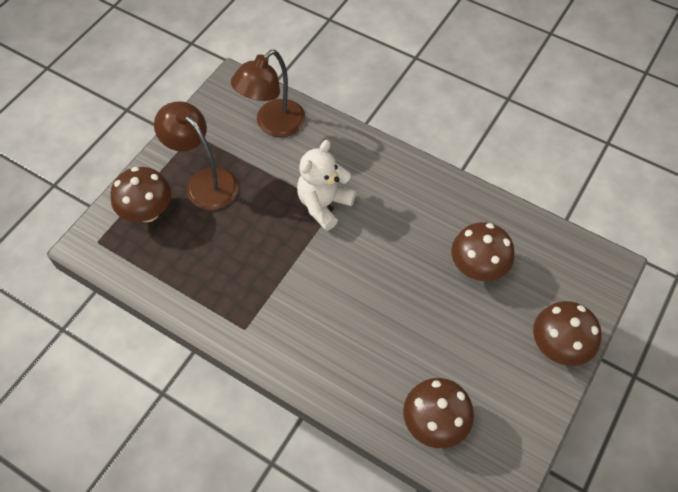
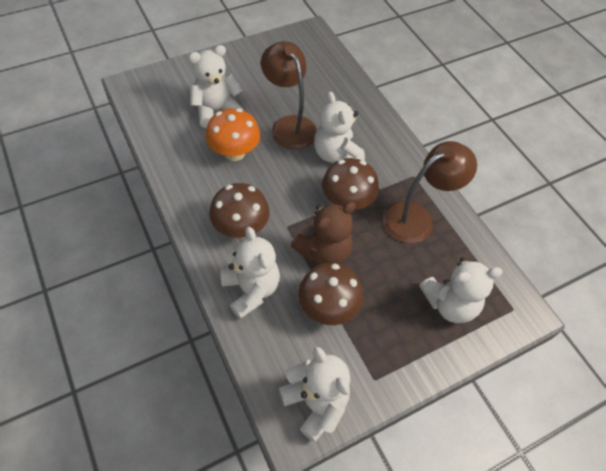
brown mushroom: 4 -> 3
brown teddy bear: 0 -> 1
orange mushroom: 0 -> 1
white teddy bear: 1 -> 5

